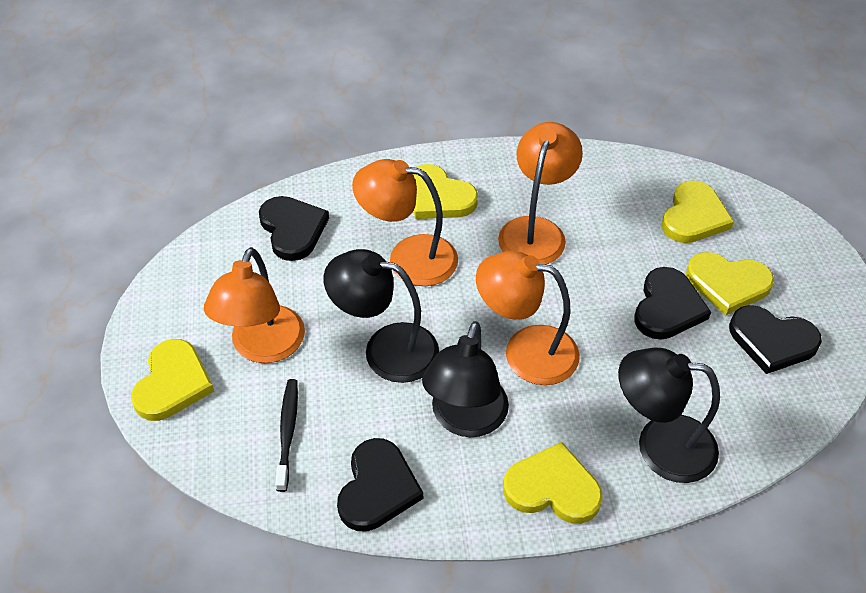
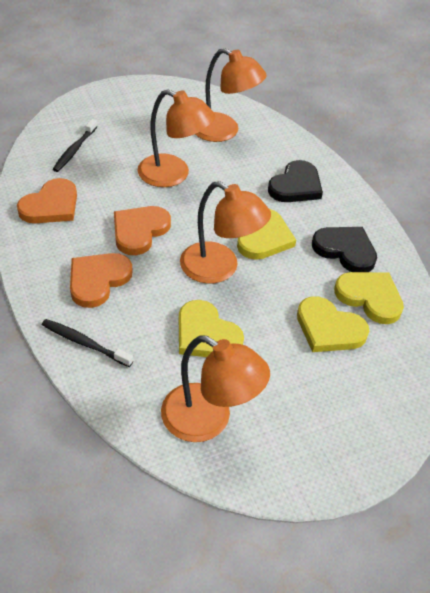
black heart: 4 -> 2
black lamp: 3 -> 0
black toothbrush: 1 -> 2
orange heart: 0 -> 3
yellow heart: 5 -> 4

